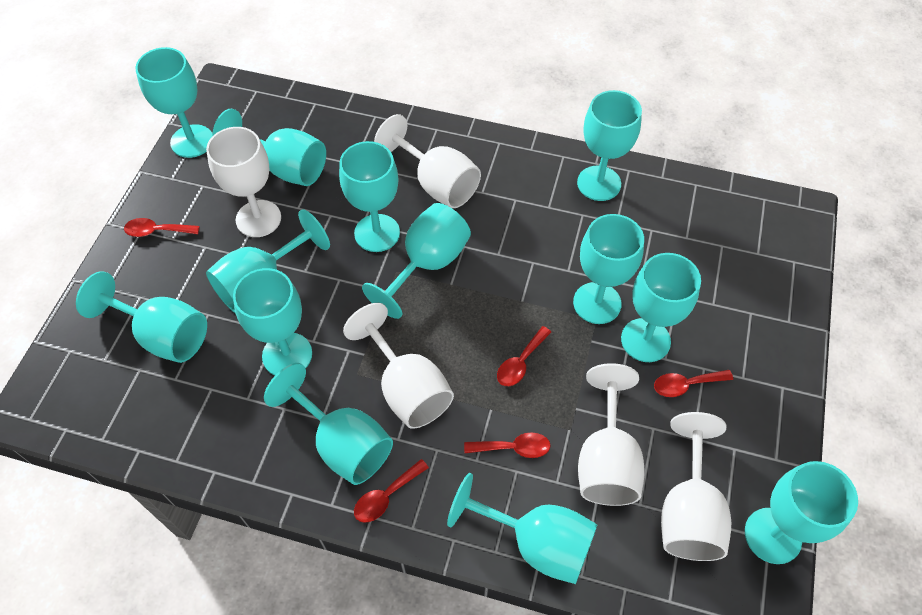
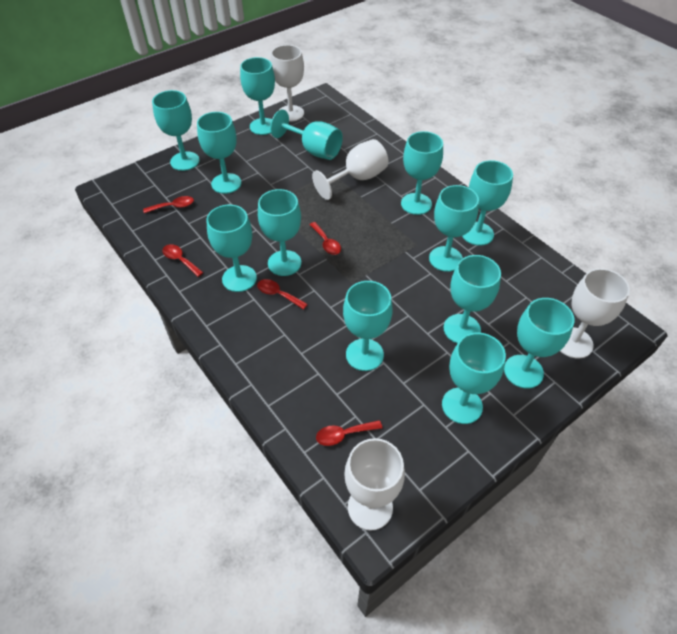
white goblet: 5 -> 4

